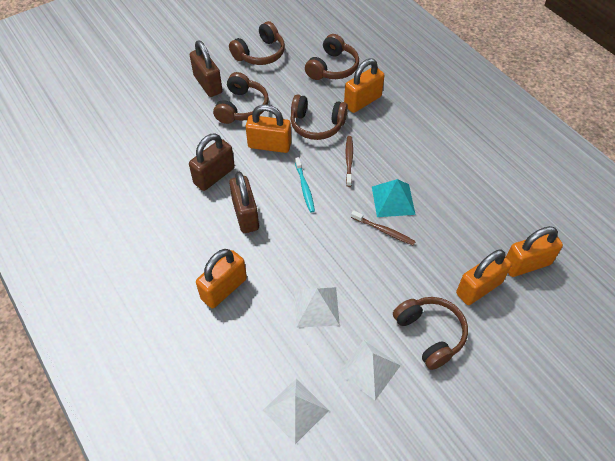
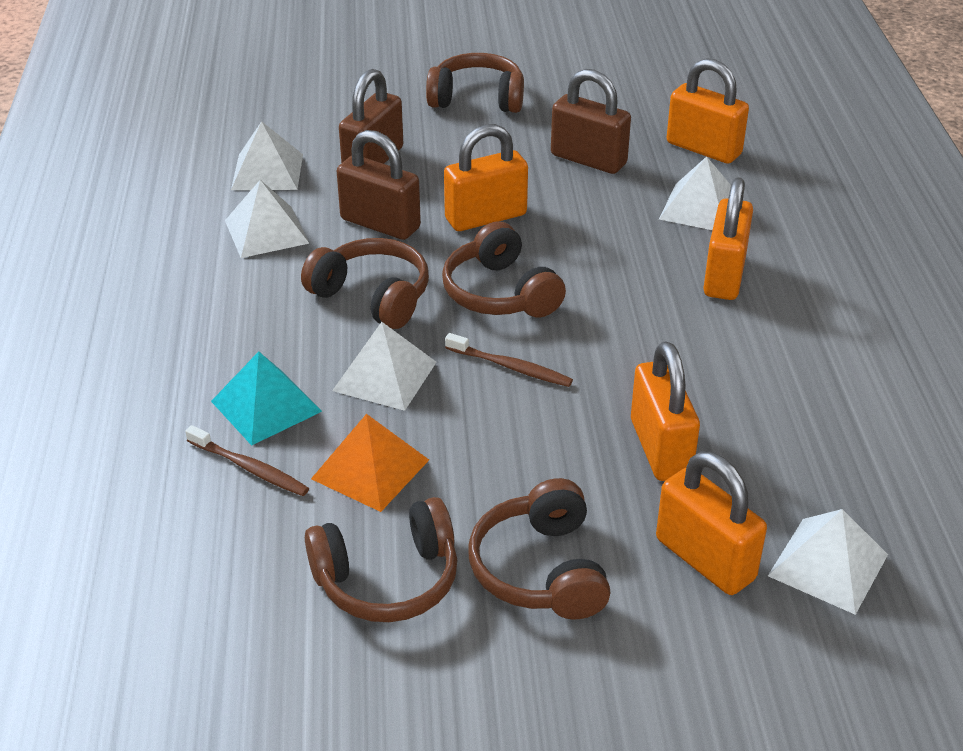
orange pyramid: 0 -> 1
turquoise toothbrush: 1 -> 0
white pyramid: 3 -> 5

